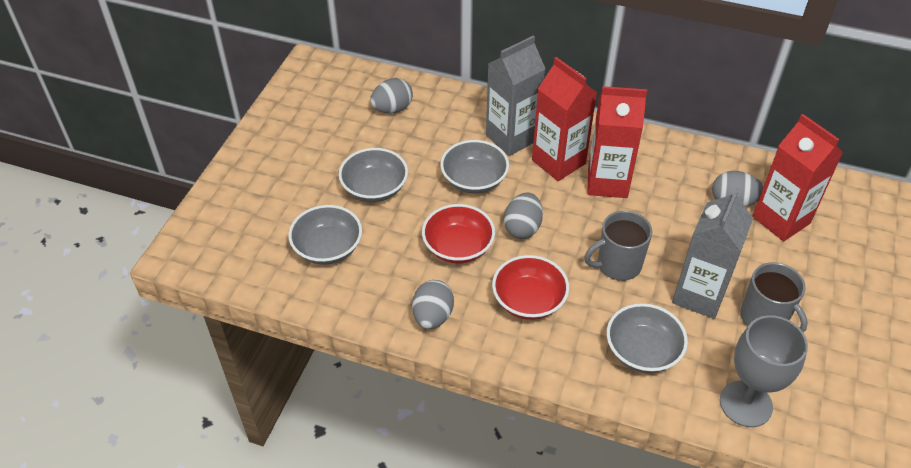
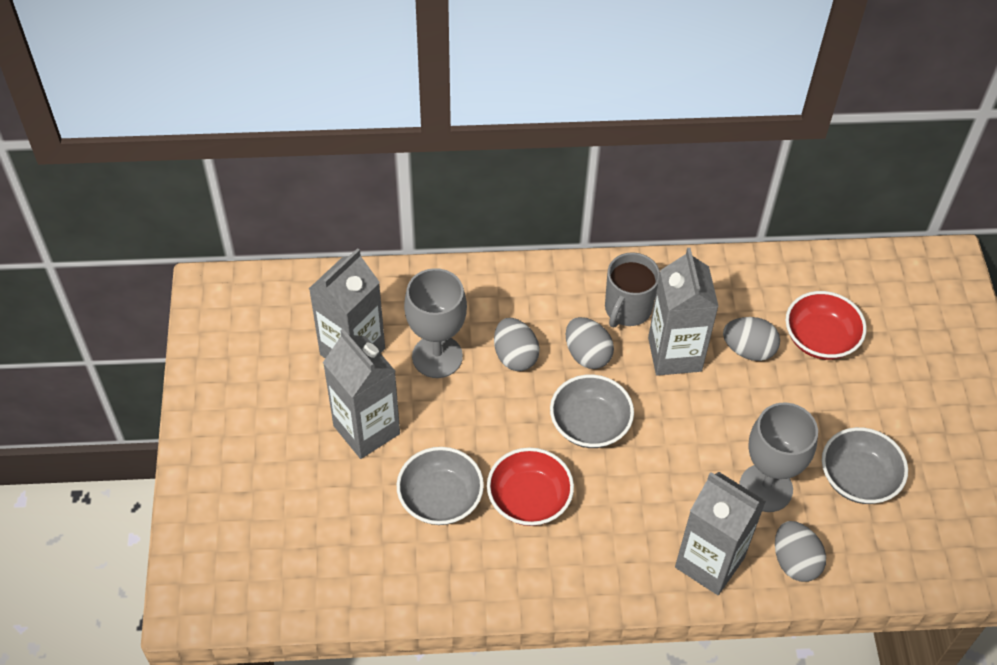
grey bowl: 4 -> 3
grey carton: 2 -> 4
grey goblet: 1 -> 2
grey mug: 2 -> 1
red carton: 3 -> 0

